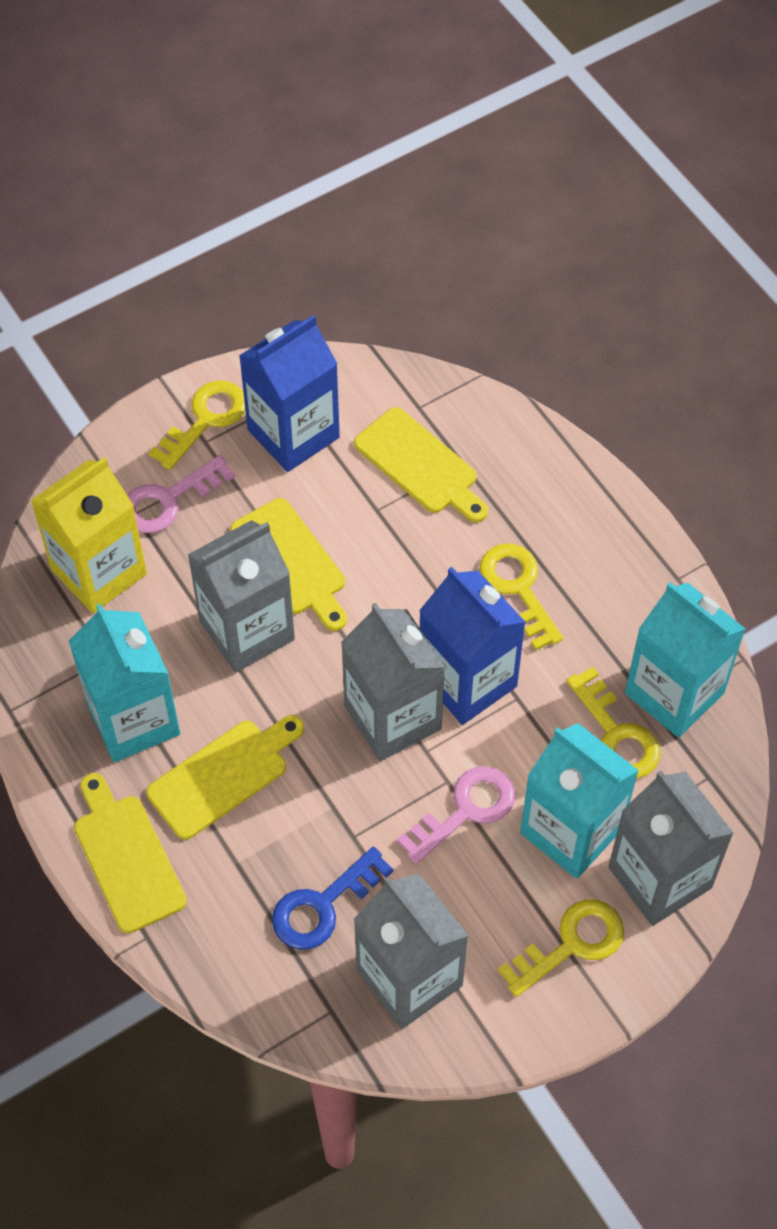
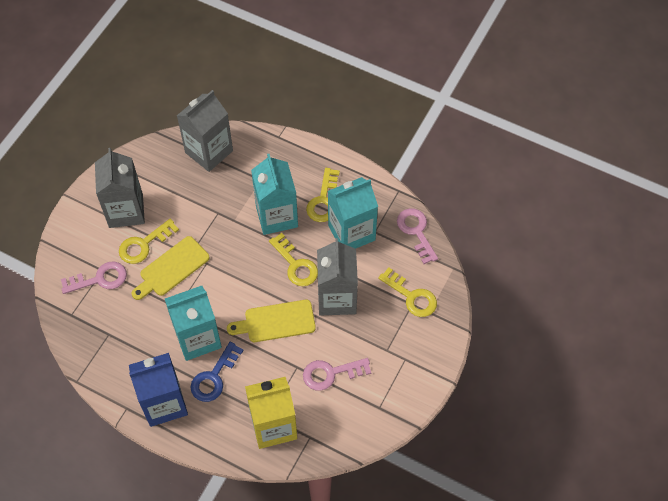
blue carton: 2 -> 1
grey carton: 4 -> 3
pink key: 2 -> 3
yellow cutting board: 4 -> 2

